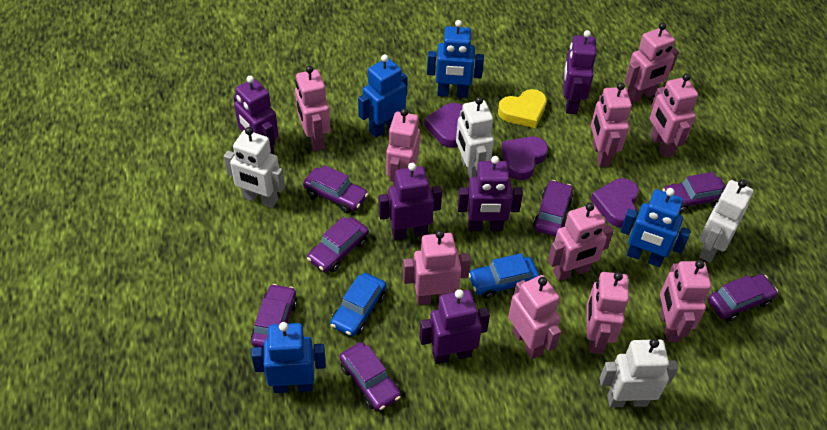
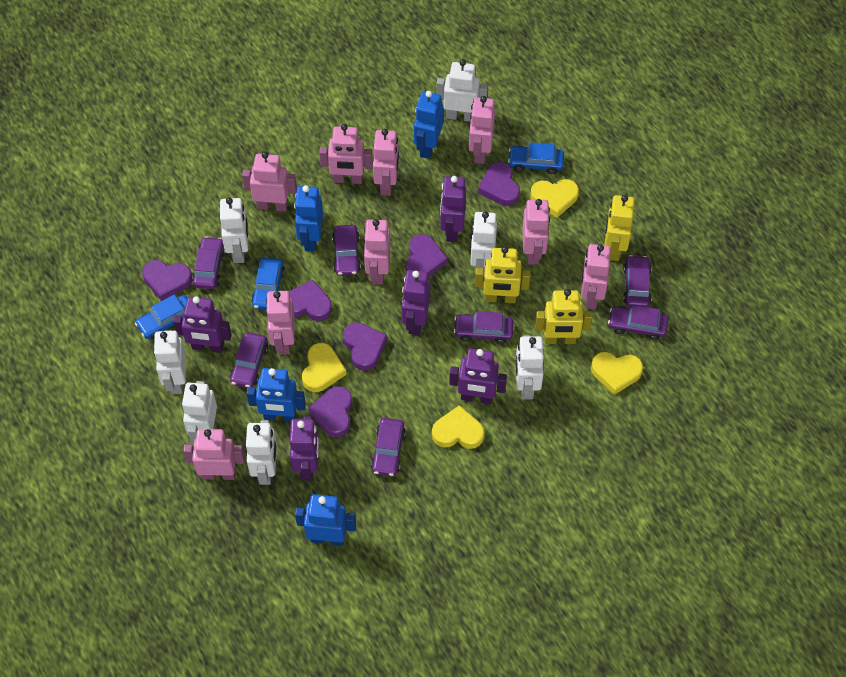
blue car: 2 -> 3
pink robot: 10 -> 9
purple heart: 3 -> 6
white robot: 4 -> 7
yellow heart: 1 -> 4
yellow robot: 0 -> 3

